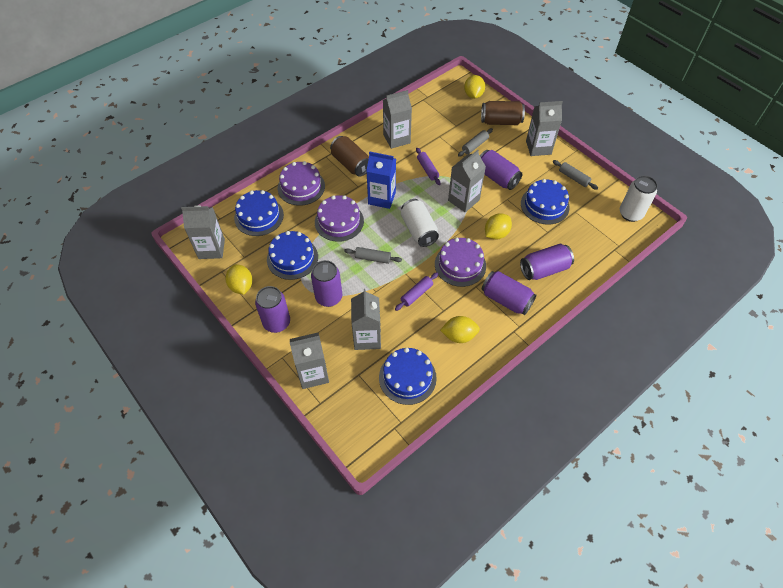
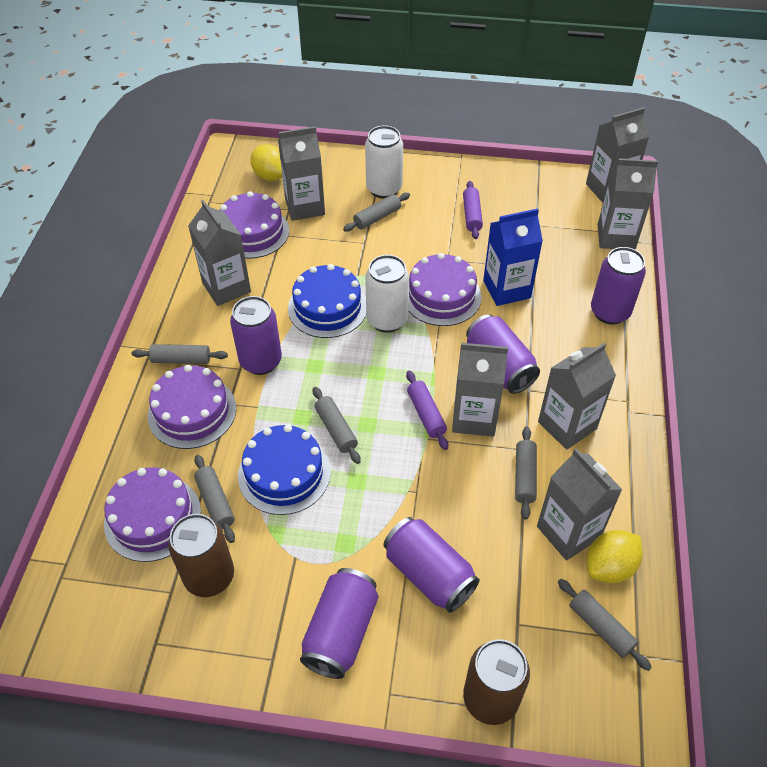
blue cake: 4 -> 2
grey carton: 6 -> 7
grey rolling pin: 3 -> 6
purple cake: 3 -> 4
yellow lemon: 4 -> 2

